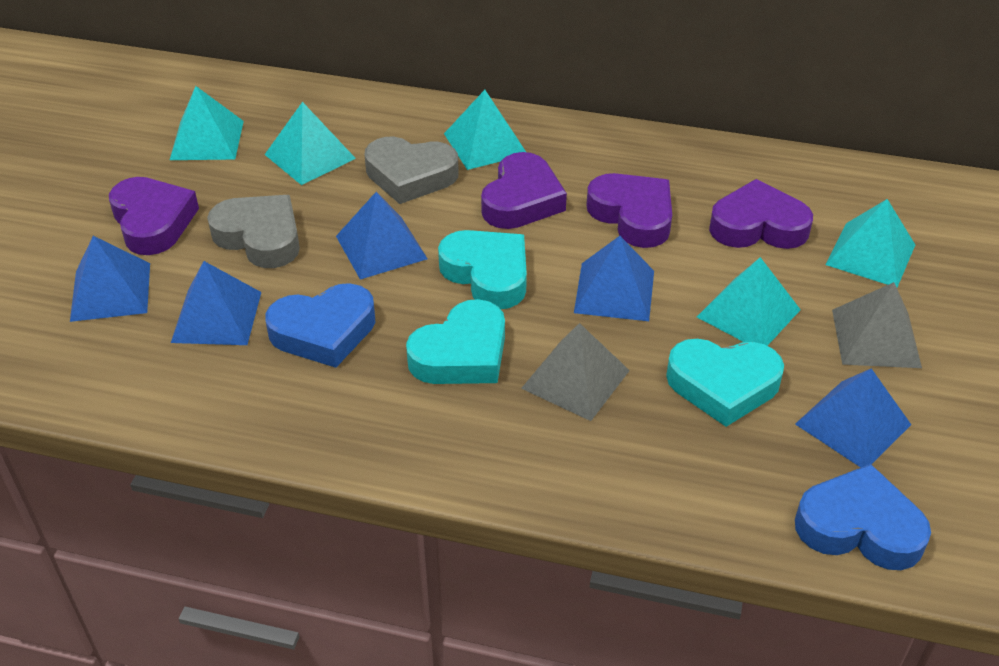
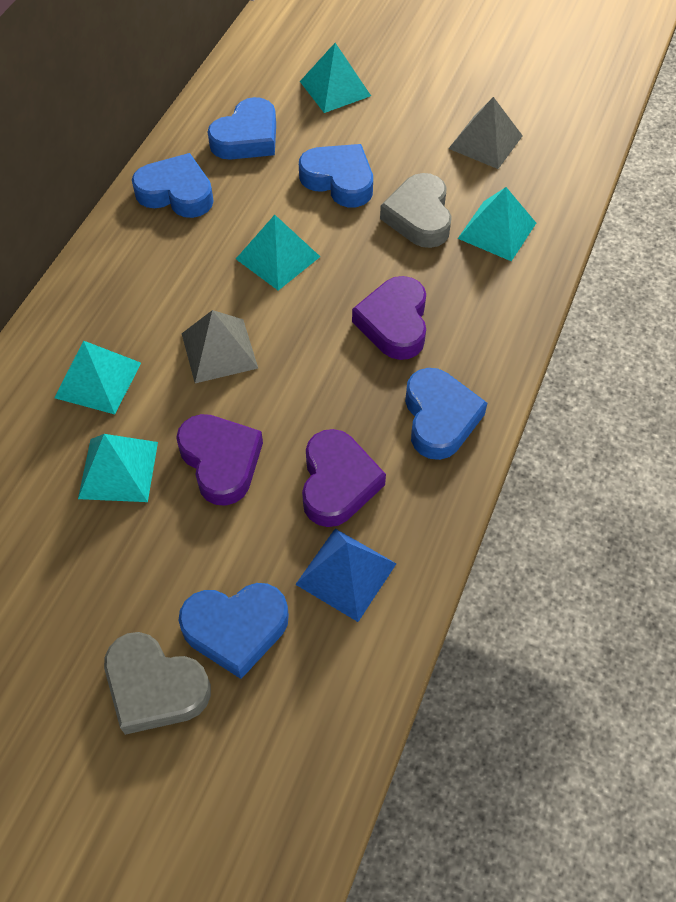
blue heart: 2 -> 5
blue pyramid: 5 -> 1
purple heart: 4 -> 3
turquoise heart: 3 -> 0

